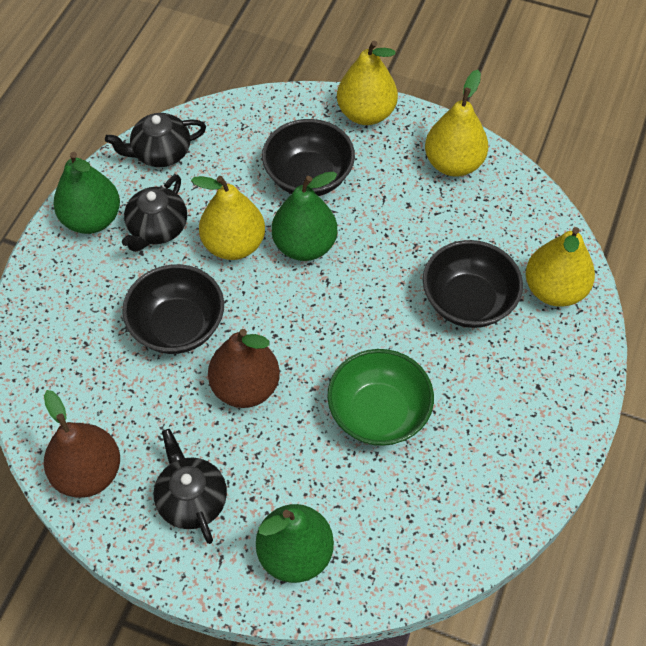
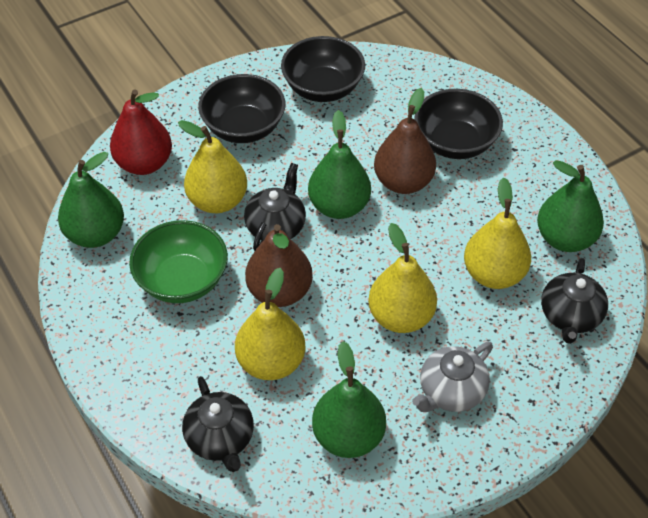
green pear: 3 -> 4
grey teapot: 0 -> 1
red pear: 0 -> 1

